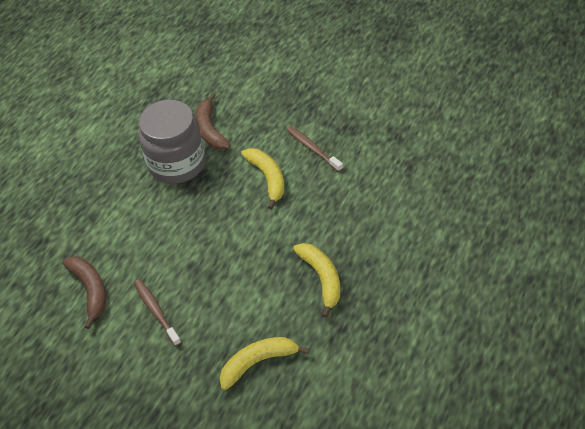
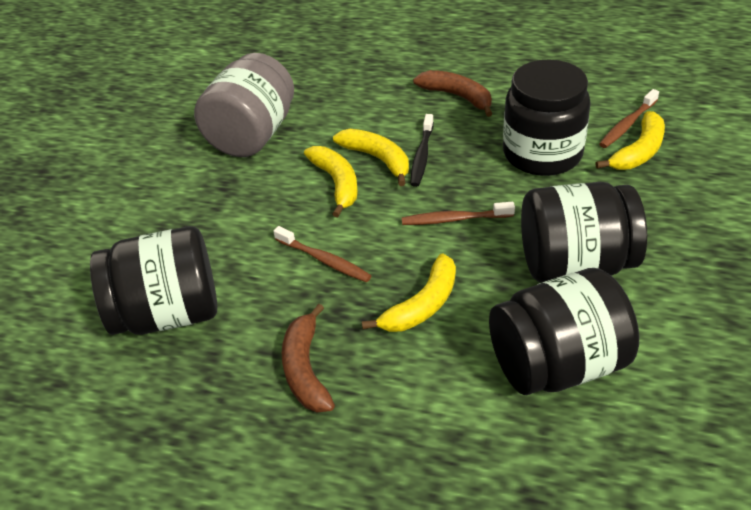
black jar: 0 -> 4
black toothbrush: 0 -> 1
brown toothbrush: 2 -> 3
yellow banana: 3 -> 4

